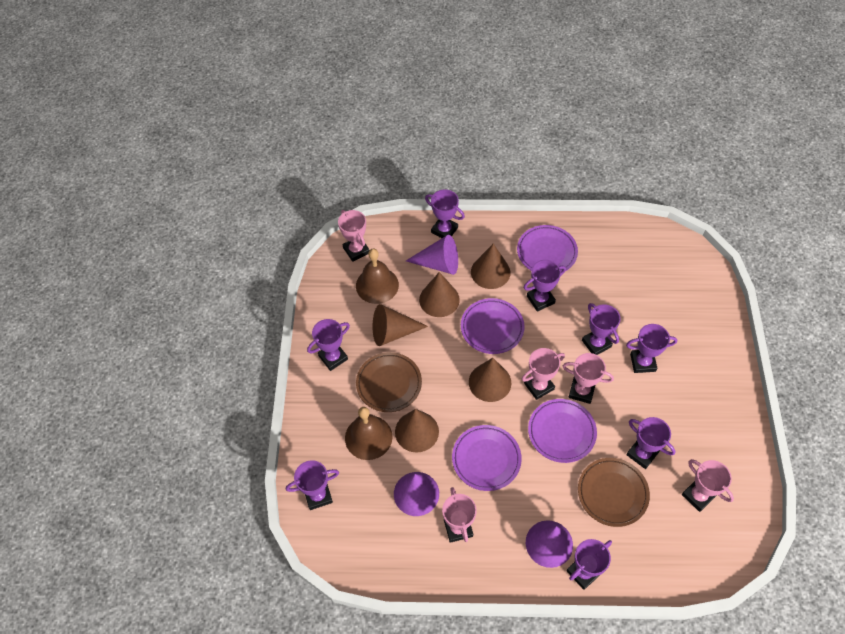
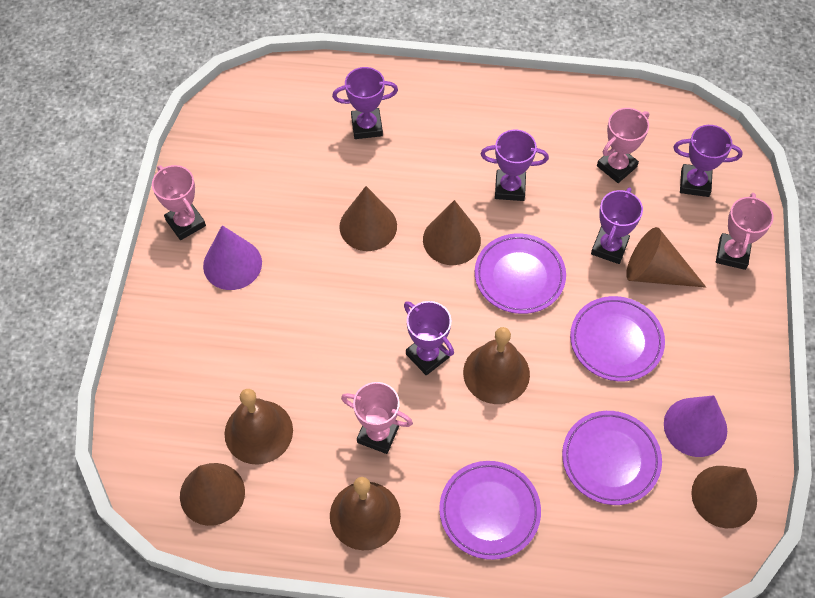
brown bell: 2 -> 3
brown plate: 2 -> 0
pink trophy: 5 -> 4
purple cone: 3 -> 2
purple trophy: 8 -> 5

